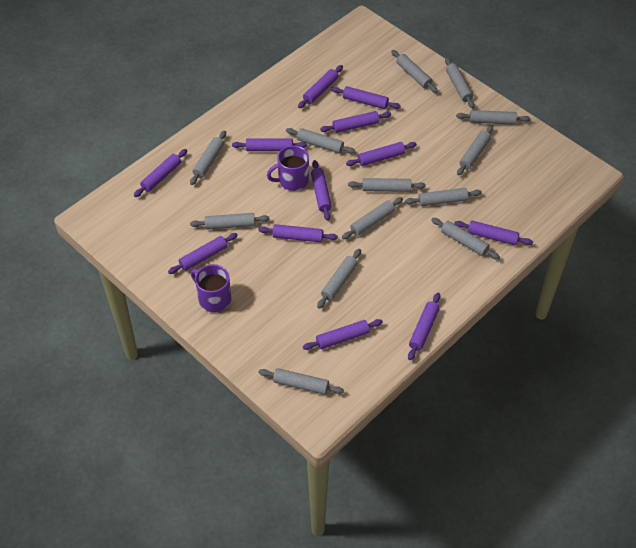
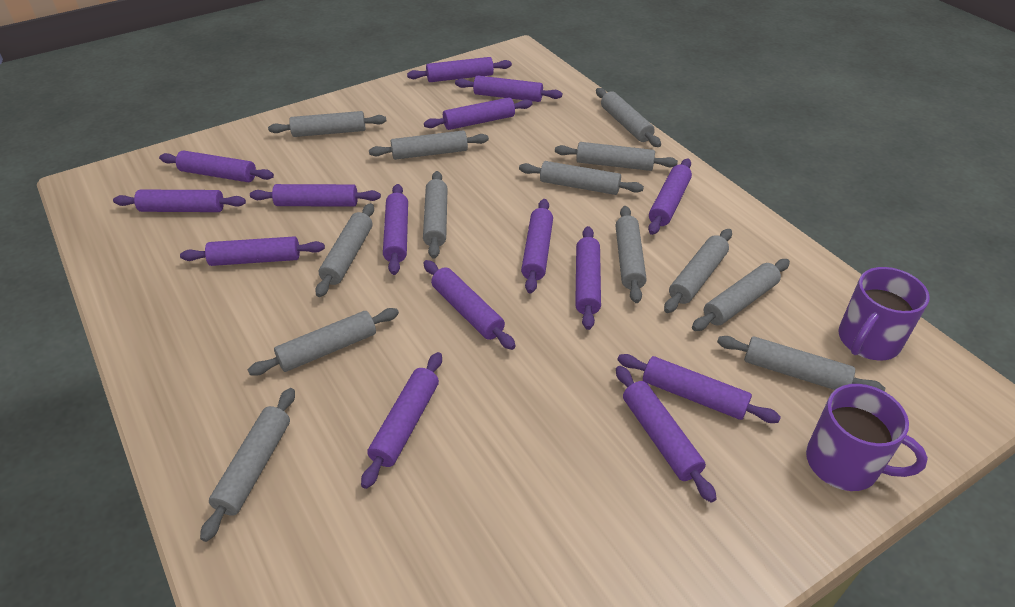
purple rolling pin: 12 -> 15

